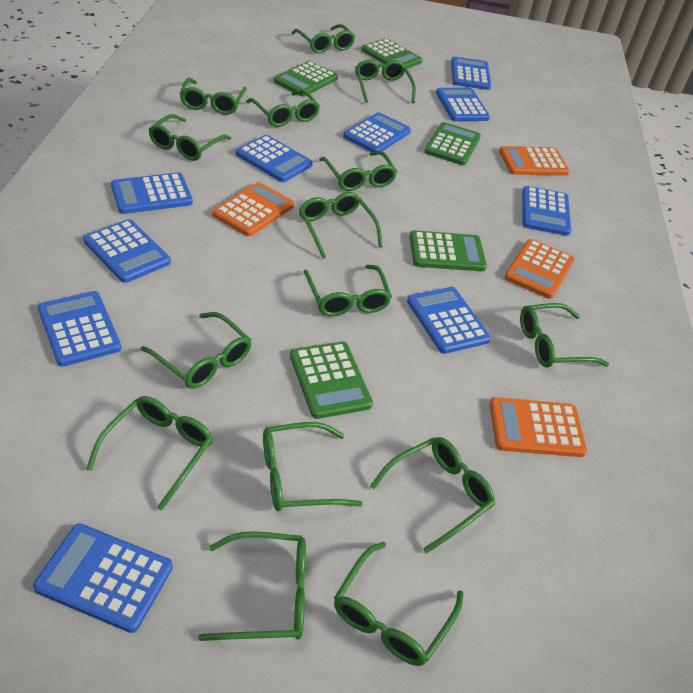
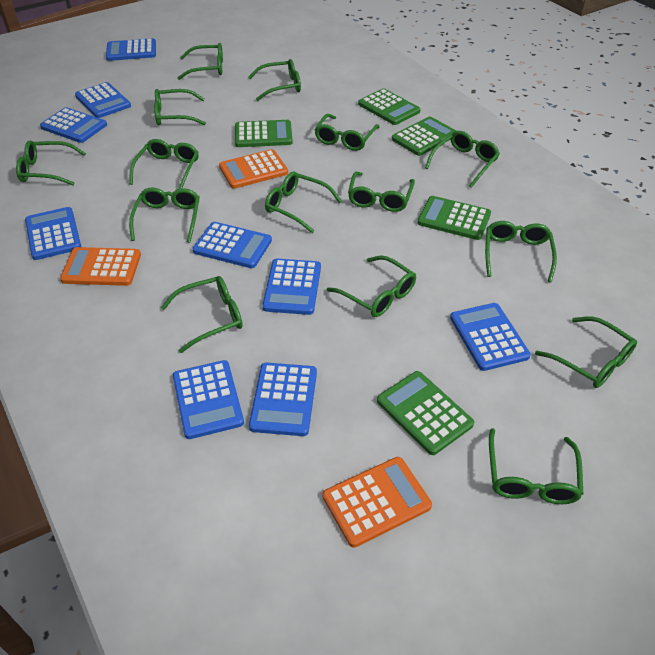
blue calculator: 10 -> 9
orange calculator: 4 -> 3

